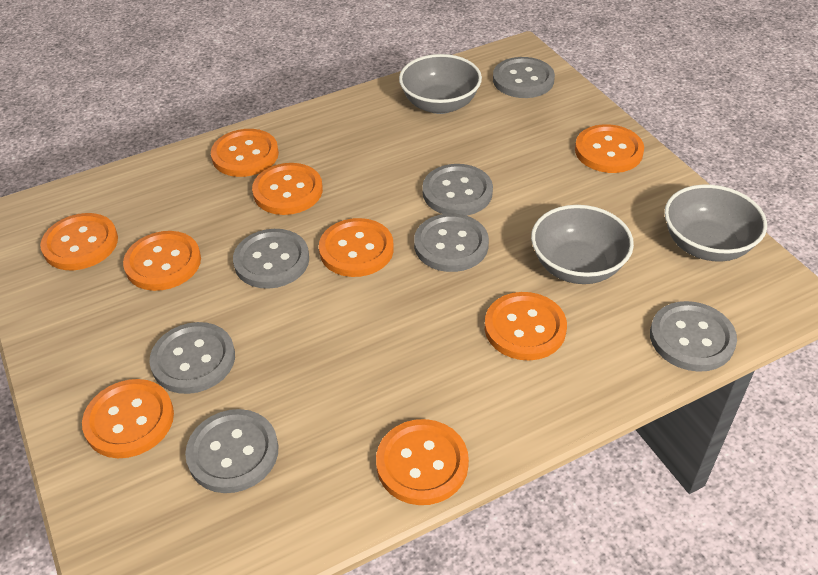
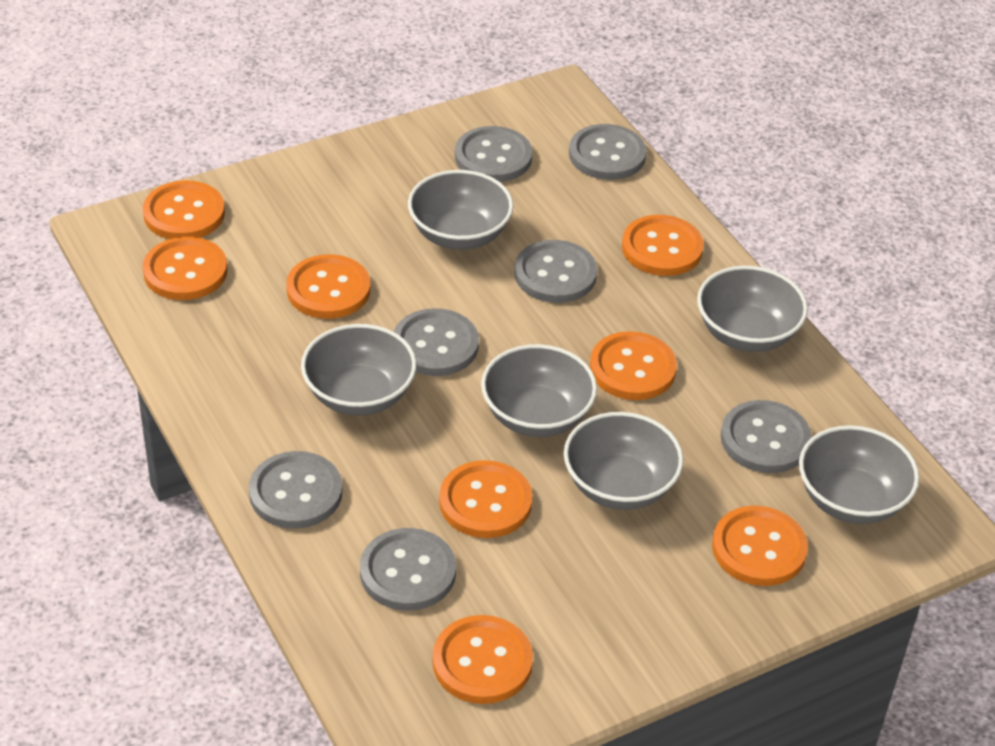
grey bowl: 3 -> 6
orange button: 9 -> 8

